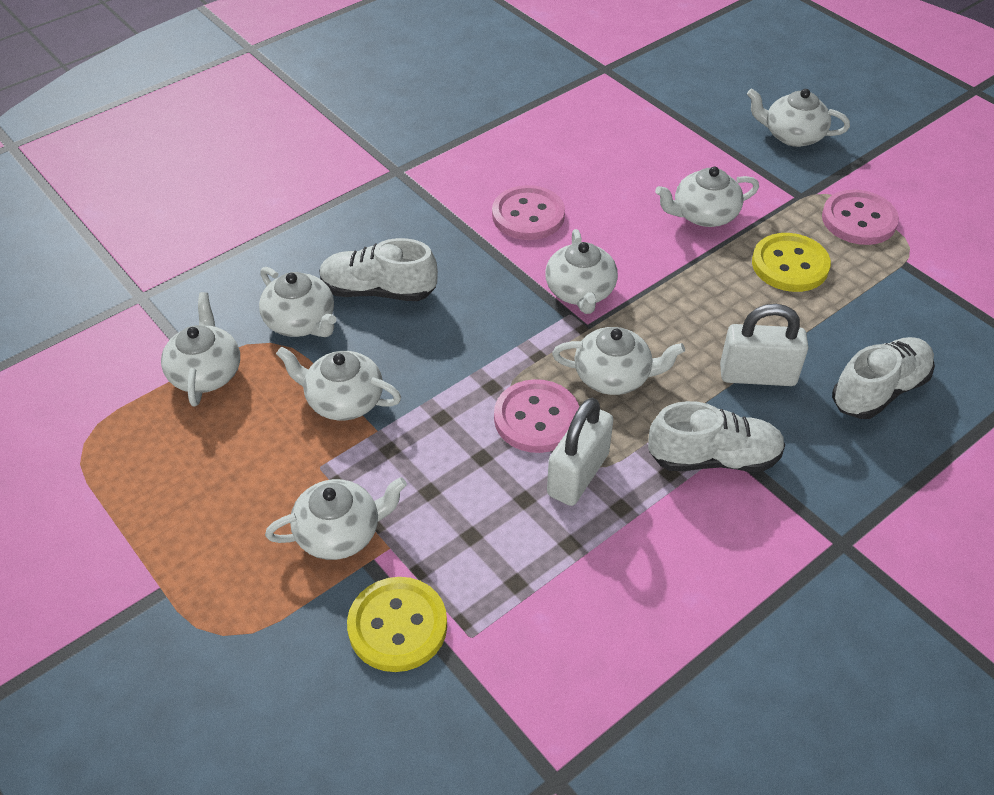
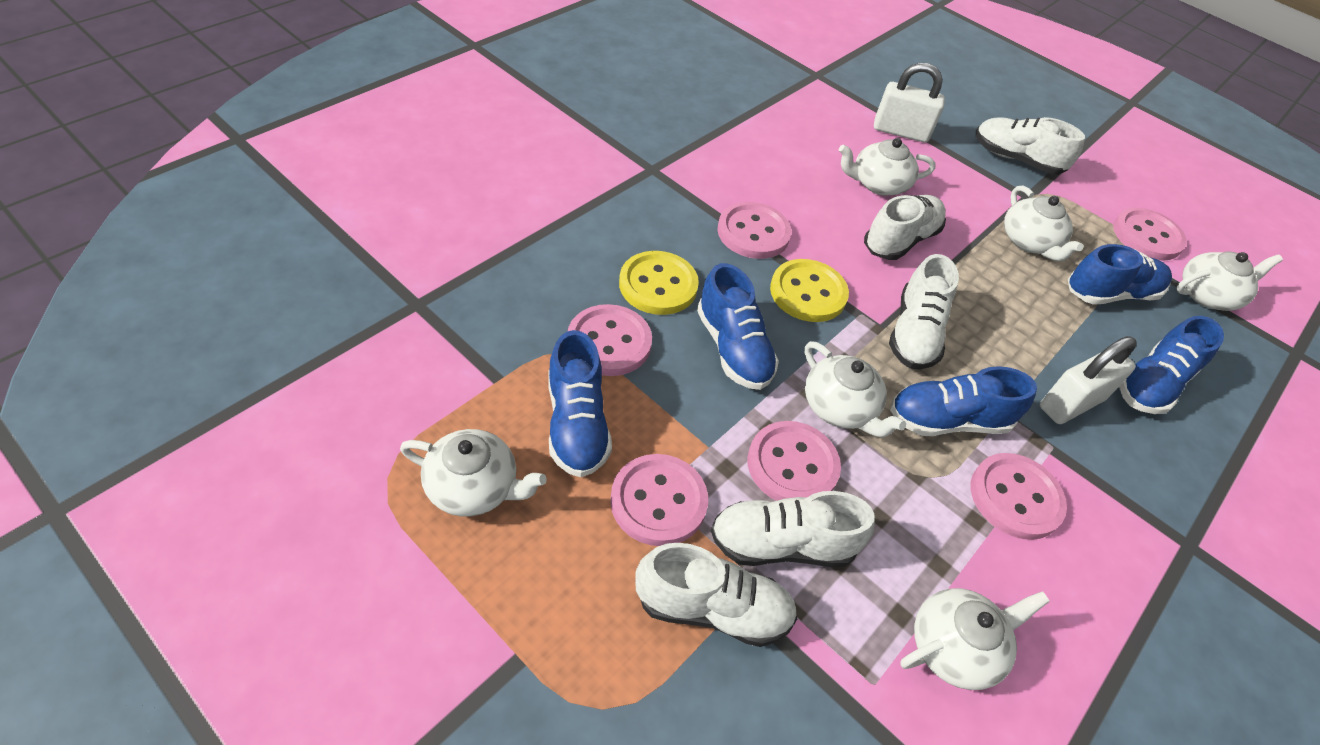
blue shoe: 0 -> 5
pink button: 3 -> 6
white shoe: 3 -> 5
white teapot: 8 -> 6

